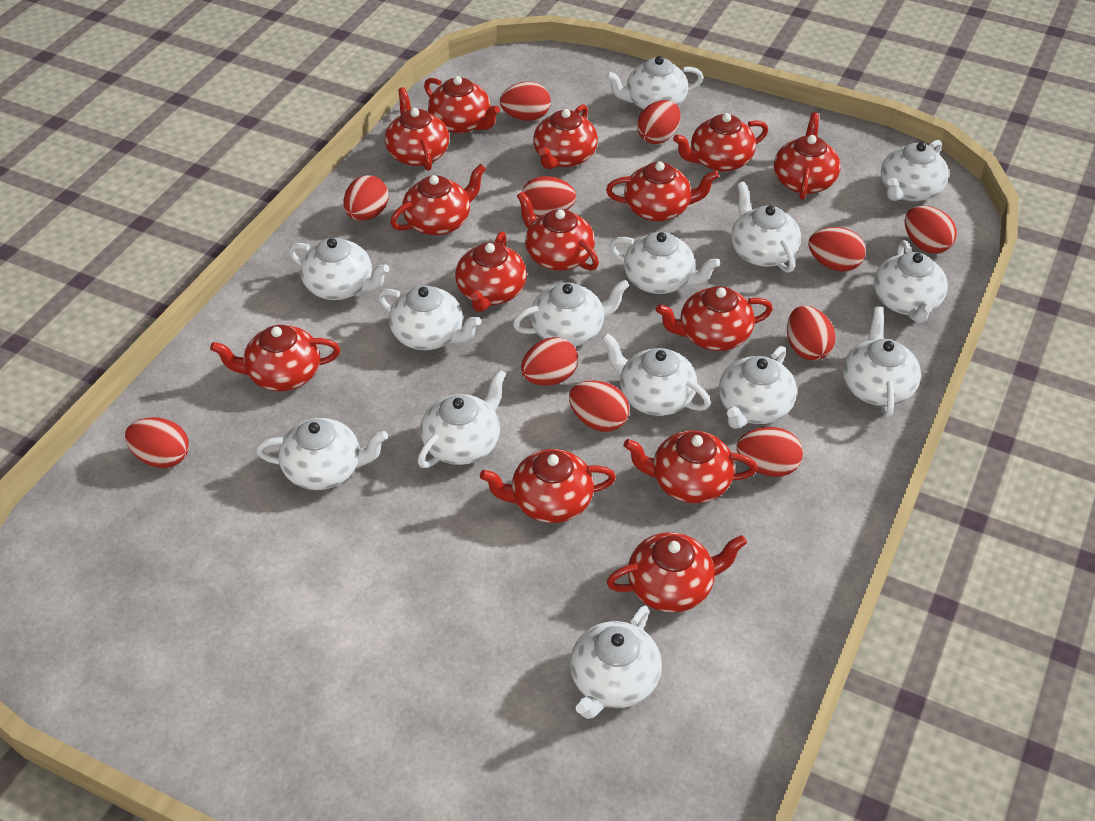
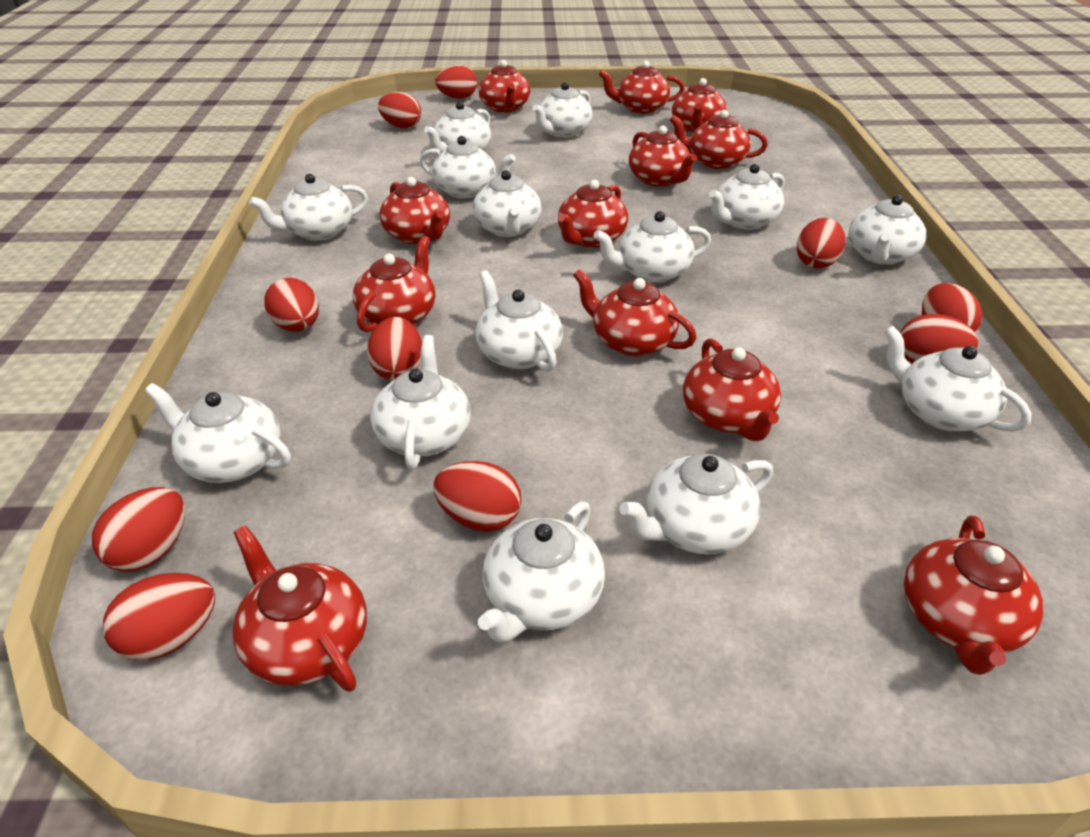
red egg: 11 -> 10
red teapot: 14 -> 12

